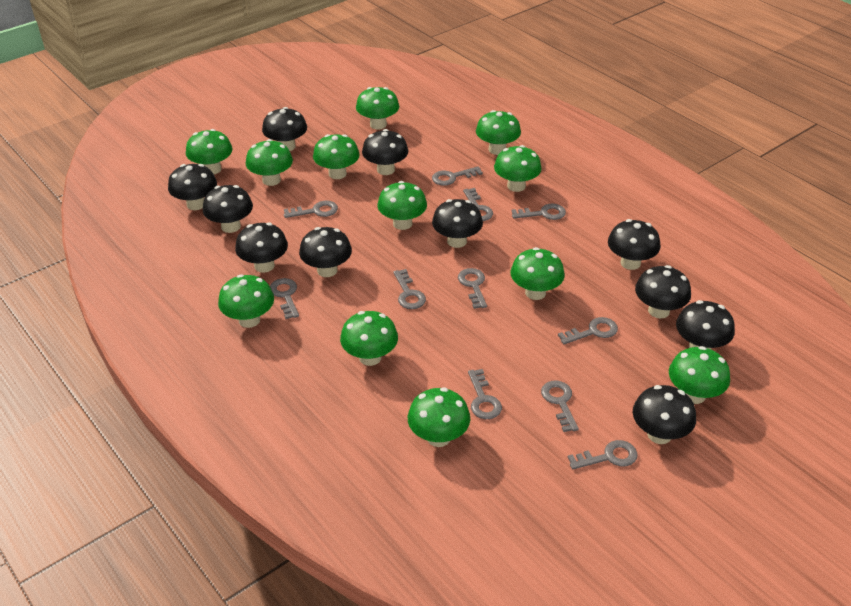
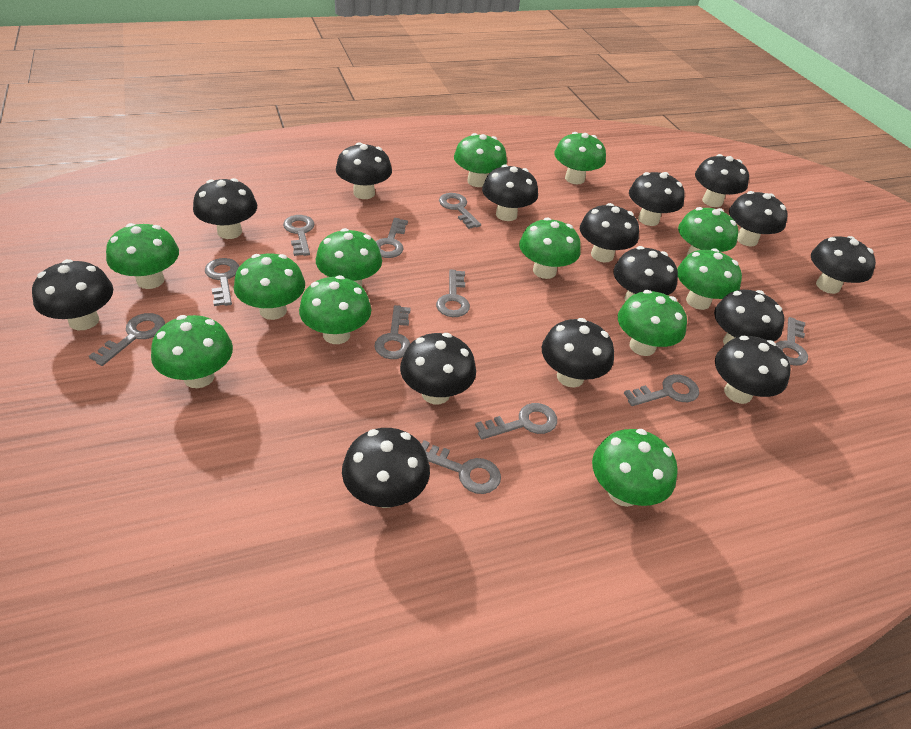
black mushroom: 11 -> 15

